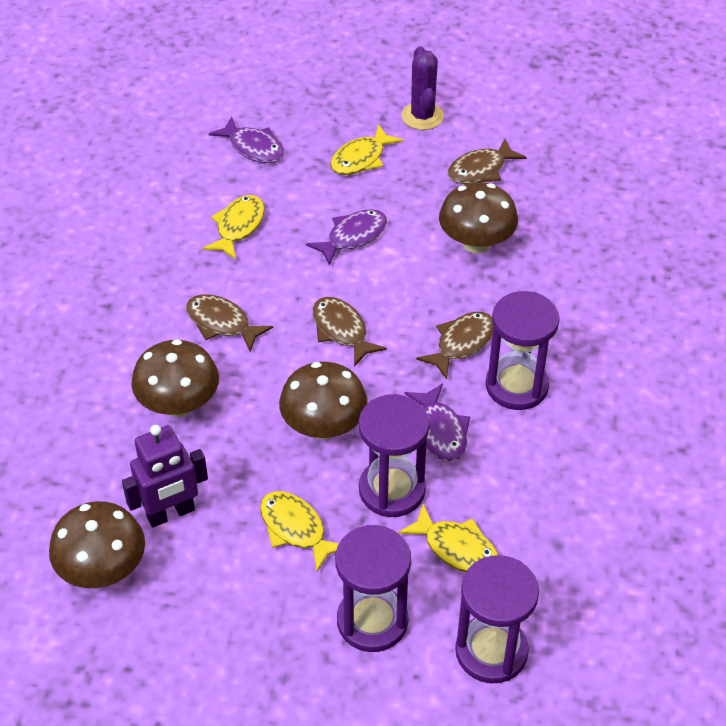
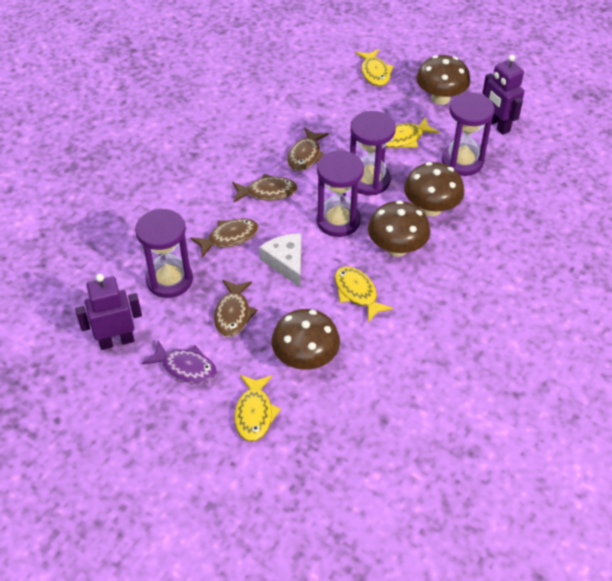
purple cactus: 1 -> 0
purple fish: 3 -> 1
purple robot: 1 -> 2
white cheese: 0 -> 1

